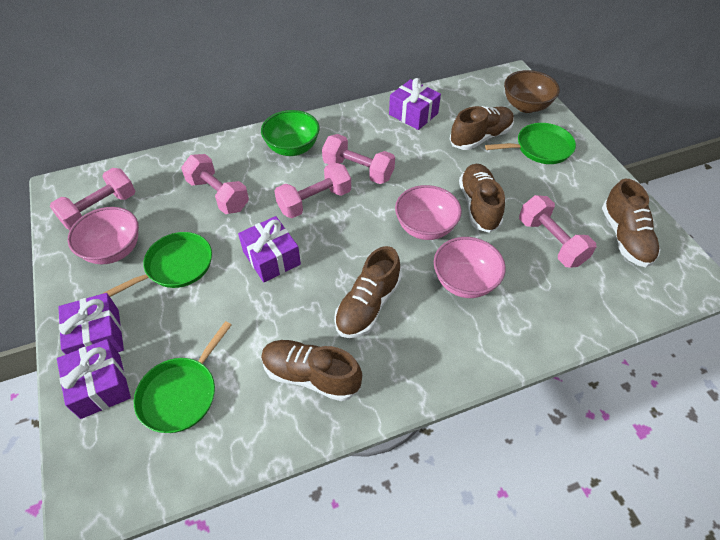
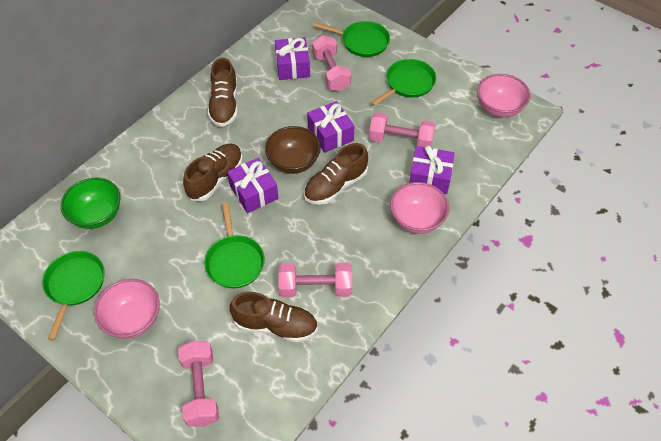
brown shoe: 5 -> 4
green pan: 3 -> 4
pink dumbbell: 5 -> 4

